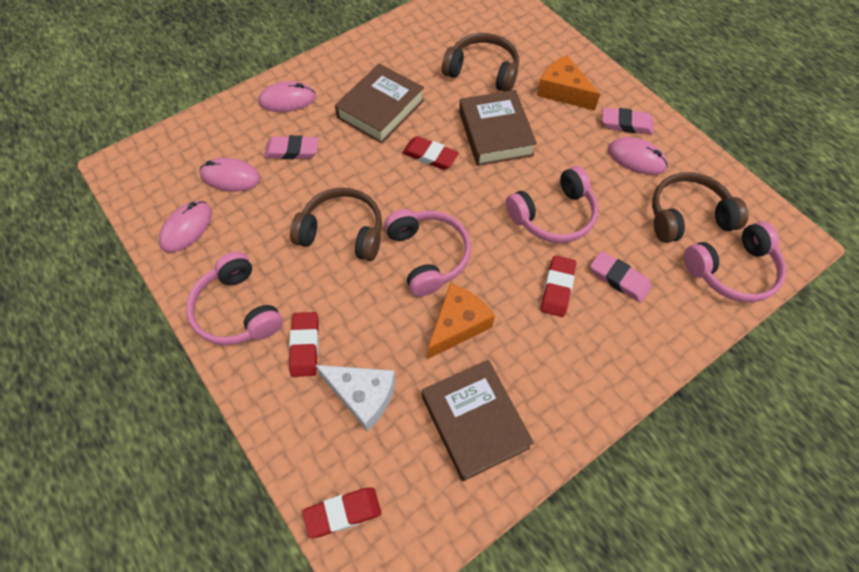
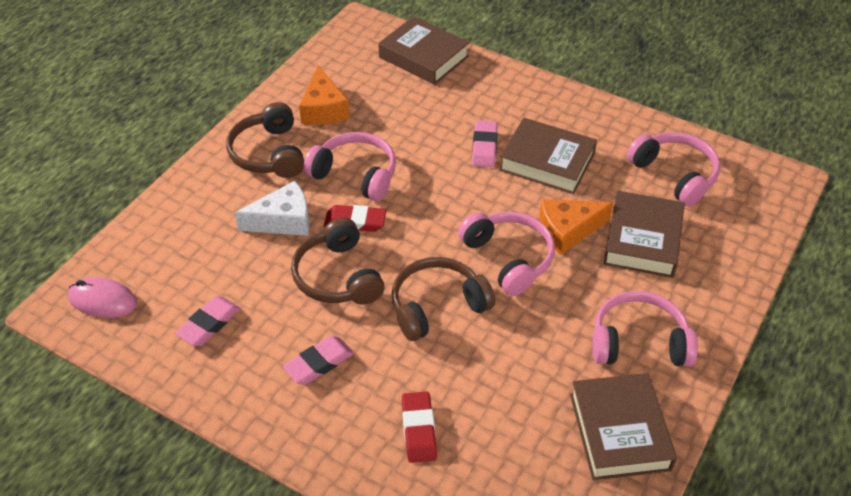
brown book: 3 -> 4
pink mouse: 4 -> 1
red eraser: 4 -> 2

